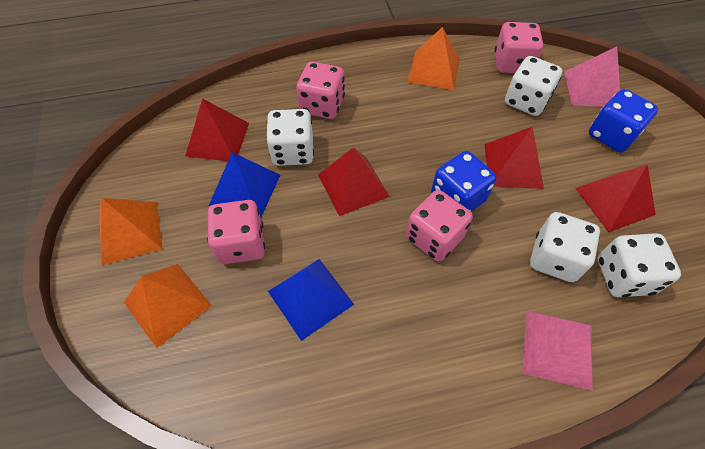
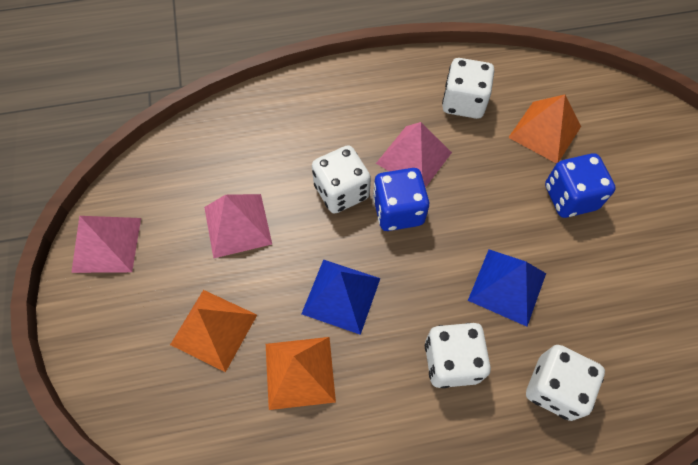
pink dice: 4 -> 0
pink pyramid: 2 -> 3
red pyramid: 4 -> 0

